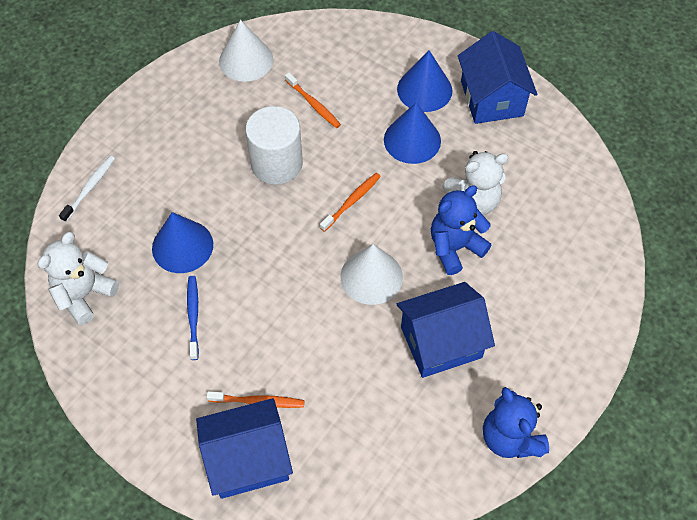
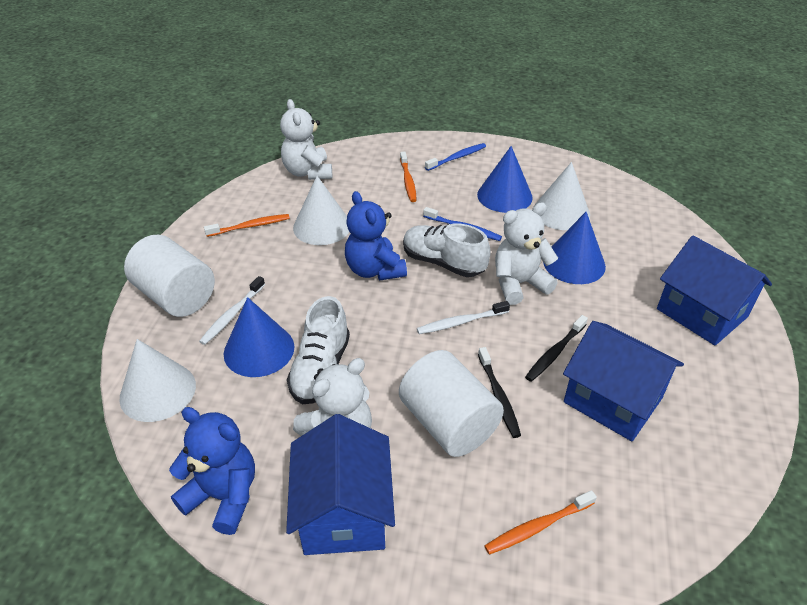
black toothbrush: 0 -> 2
blue toothbrush: 1 -> 2
white cone: 2 -> 3
white cylinder: 1 -> 2
white shoe: 0 -> 2
white teddy bear: 2 -> 3
white toothbrush: 1 -> 2

